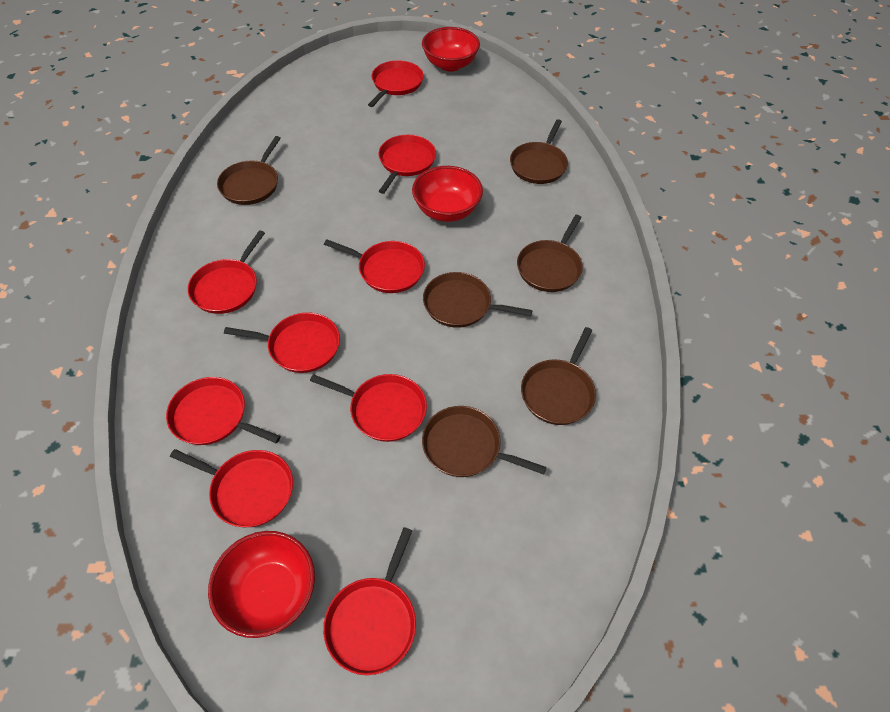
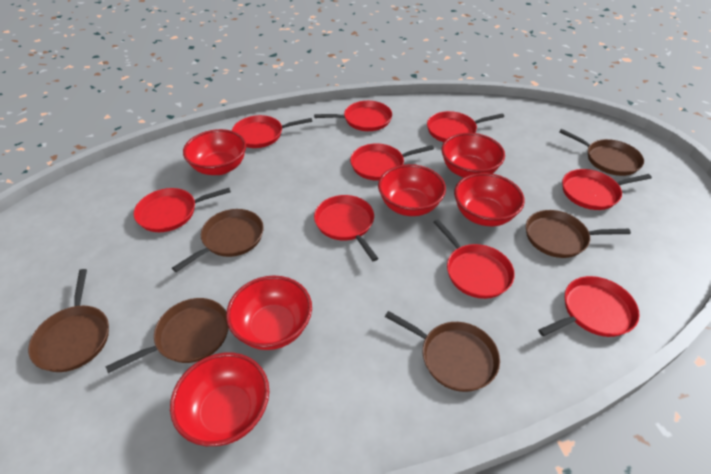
red bowl: 3 -> 6

